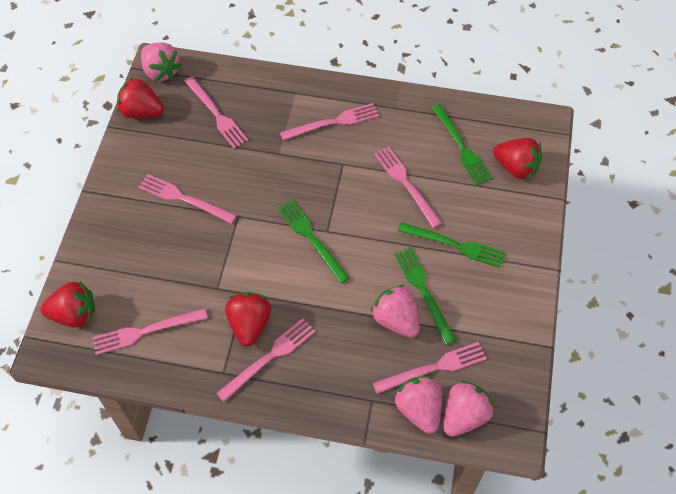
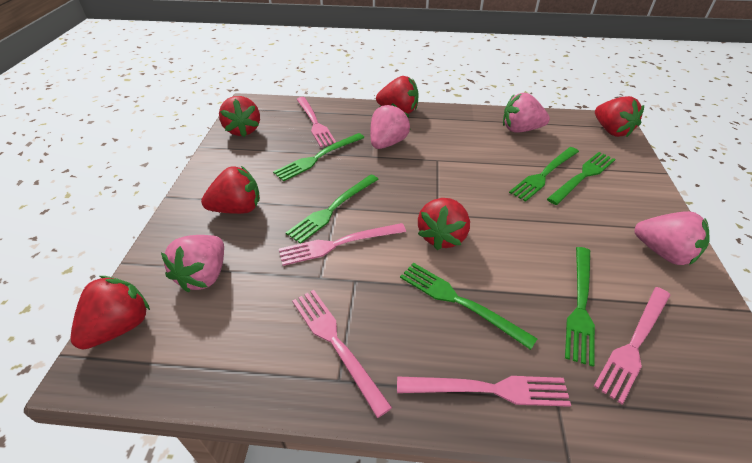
green fork: 4 -> 6
pink fork: 7 -> 5
red strawberry: 4 -> 6

